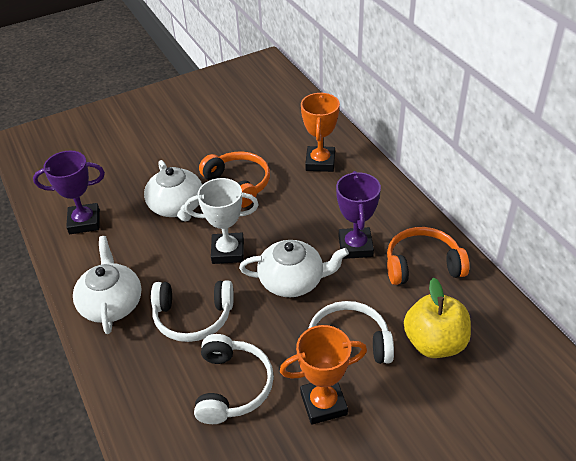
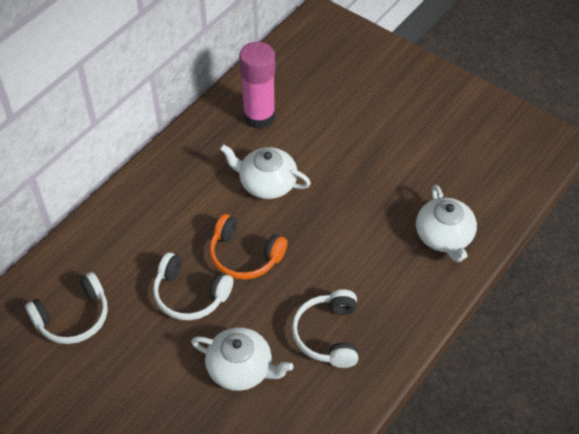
orange headphones: 2 -> 1
orange trophy: 2 -> 0
pink glue stick: 0 -> 1
purple trophy: 2 -> 0
white trophy: 1 -> 0
yellow apple: 1 -> 0

